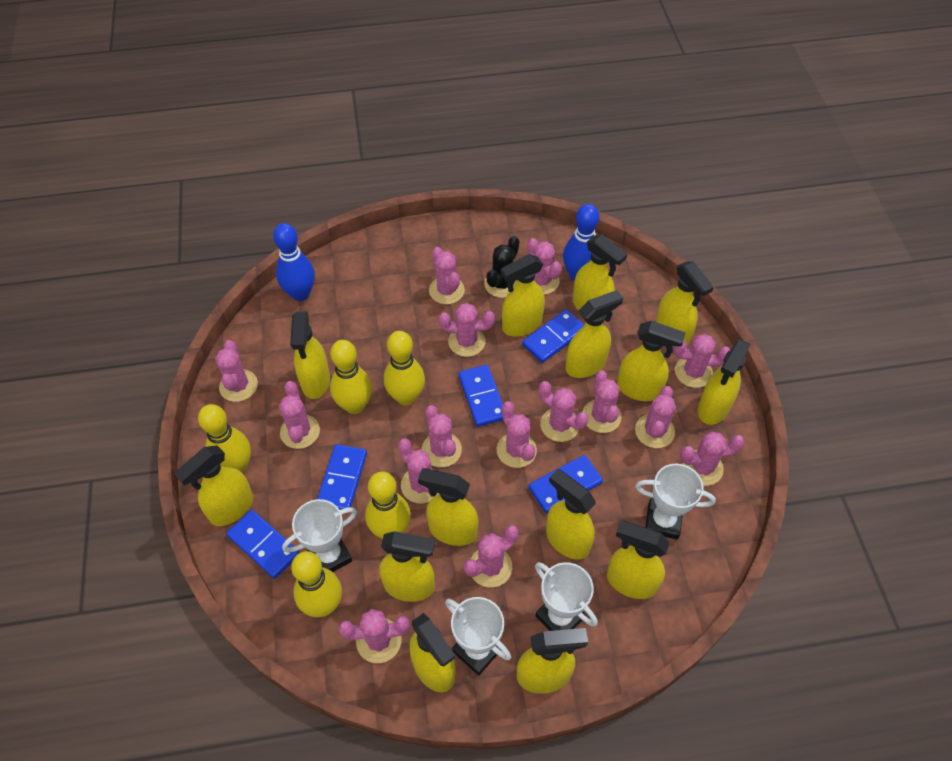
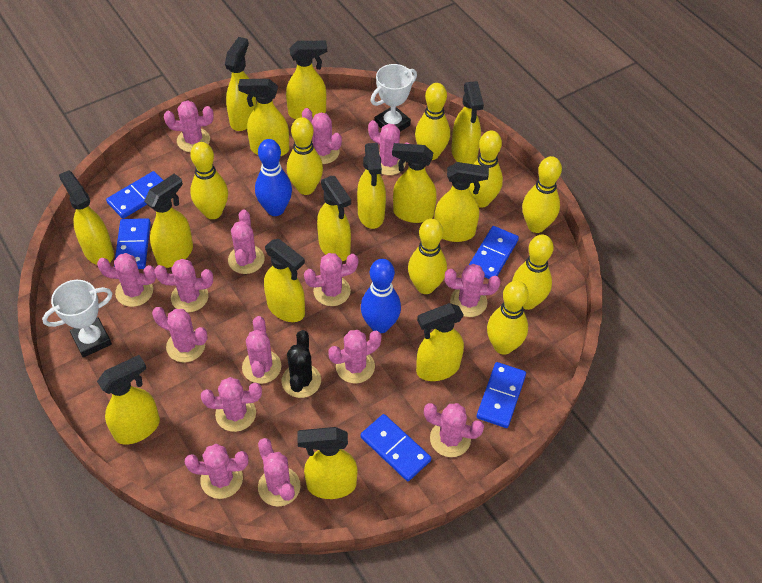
white trophy: 4 -> 2
yellow bowling pin: 5 -> 8

